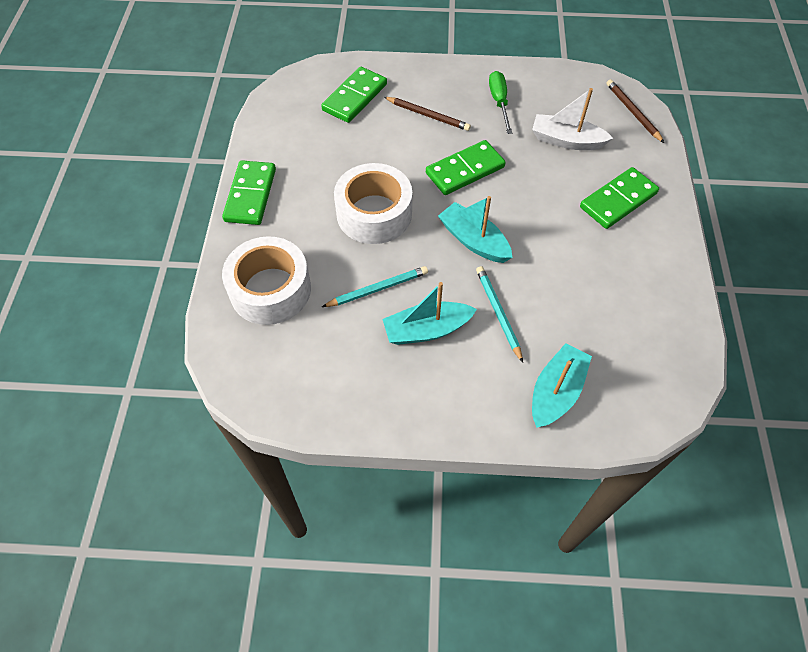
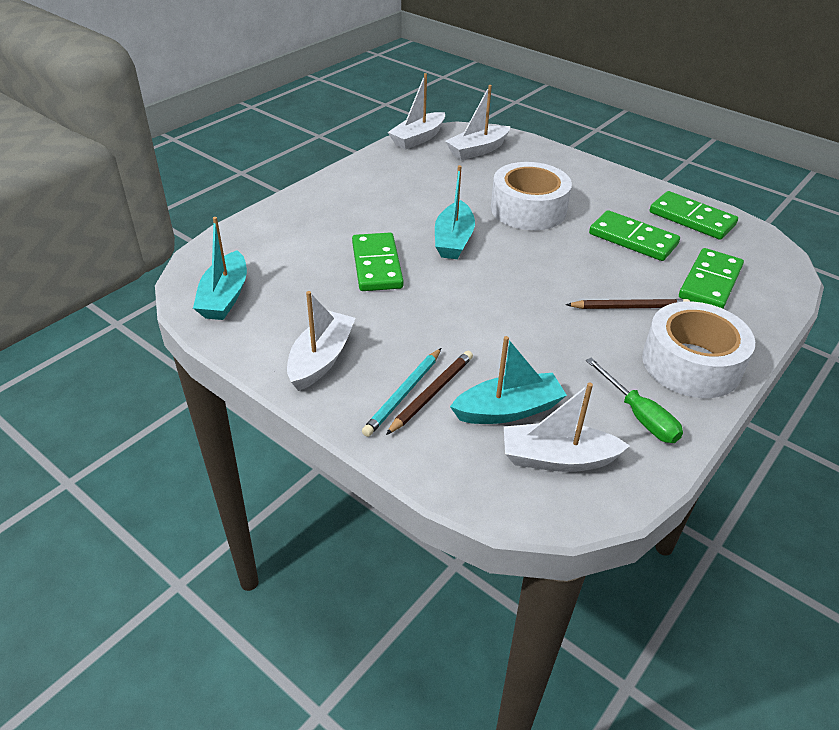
turquoise pencil: 2 -> 1
white boat: 1 -> 4

